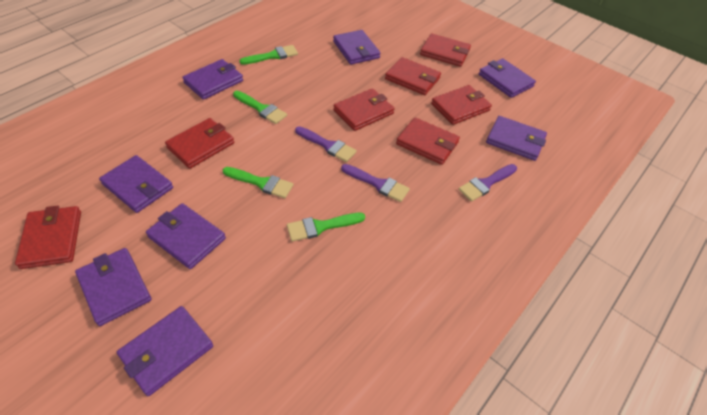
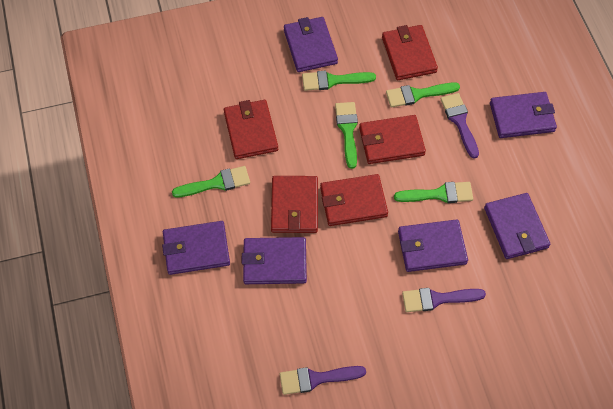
green brush: 4 -> 5
purple wallet: 8 -> 6
red wallet: 7 -> 5

